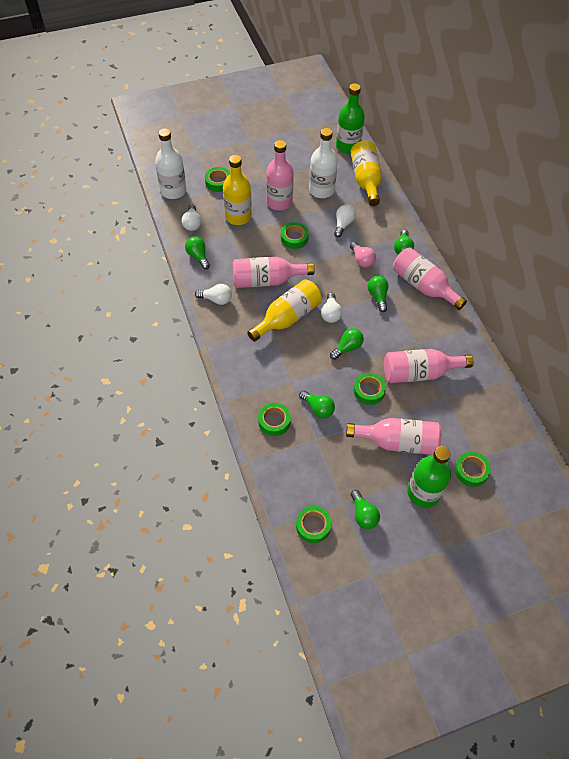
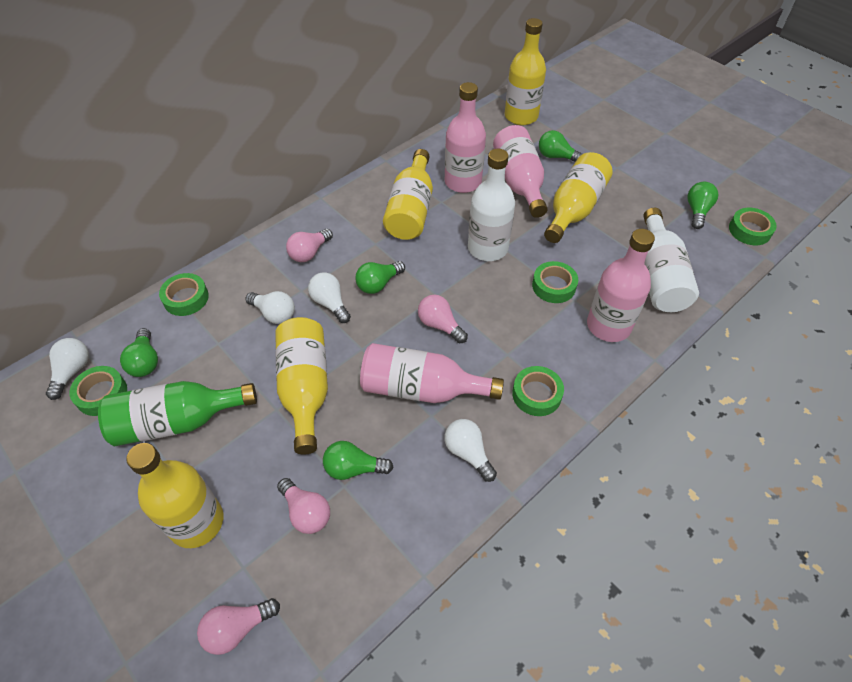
green bottle: 2 -> 1
green light bulb: 6 -> 5
green tape: 6 -> 5
pink bottle: 5 -> 4
pink light bulb: 1 -> 4
yellow bottle: 3 -> 5

